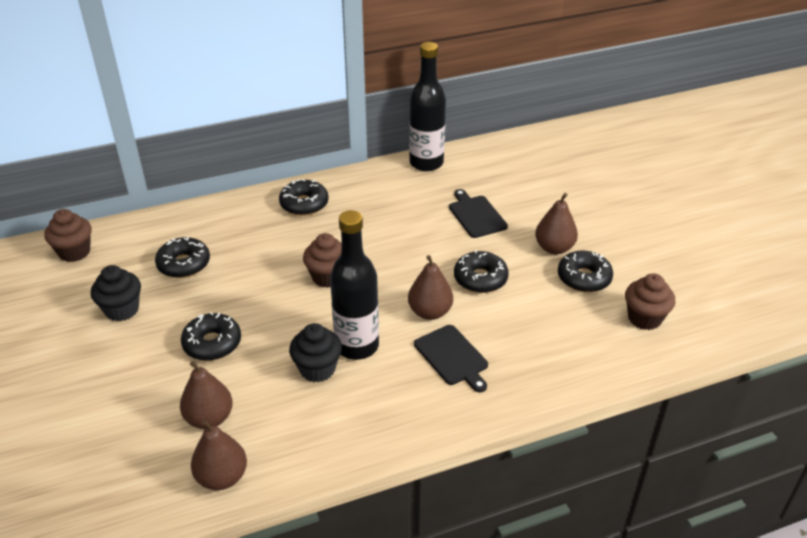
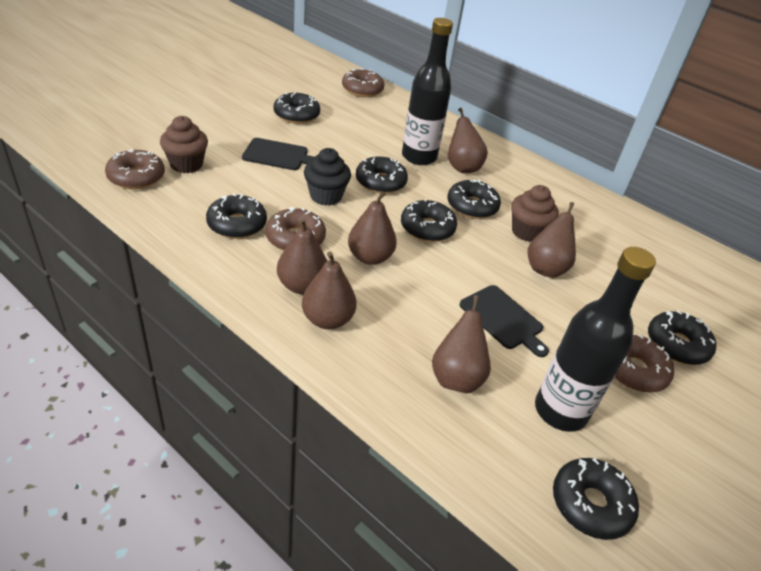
black cupcake: 2 -> 1
black donut: 5 -> 7
brown cupcake: 3 -> 2
brown donut: 0 -> 4
brown pear: 4 -> 6

